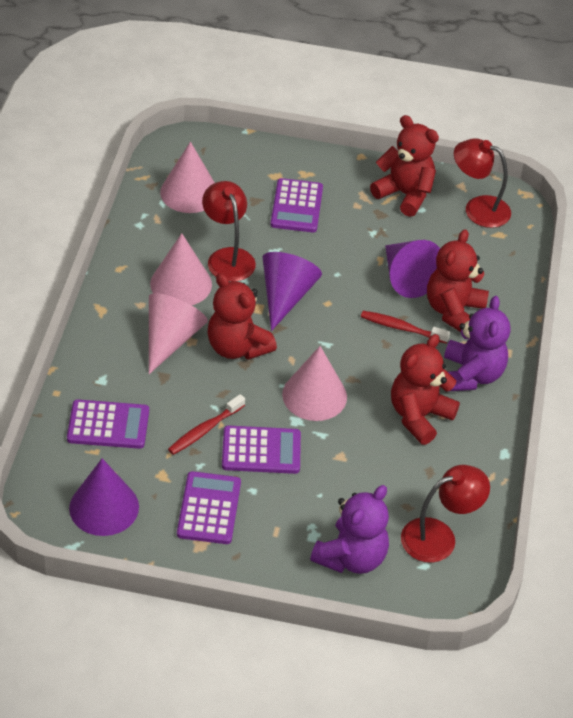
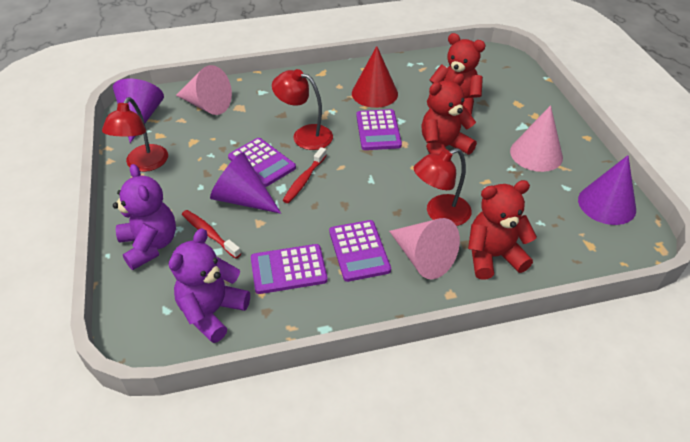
pink cone: 4 -> 3
red cone: 0 -> 1
red teddy bear: 4 -> 3

